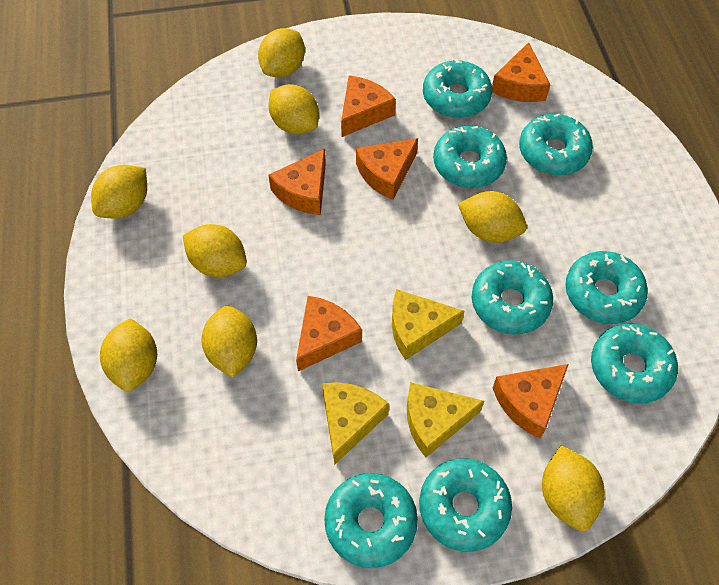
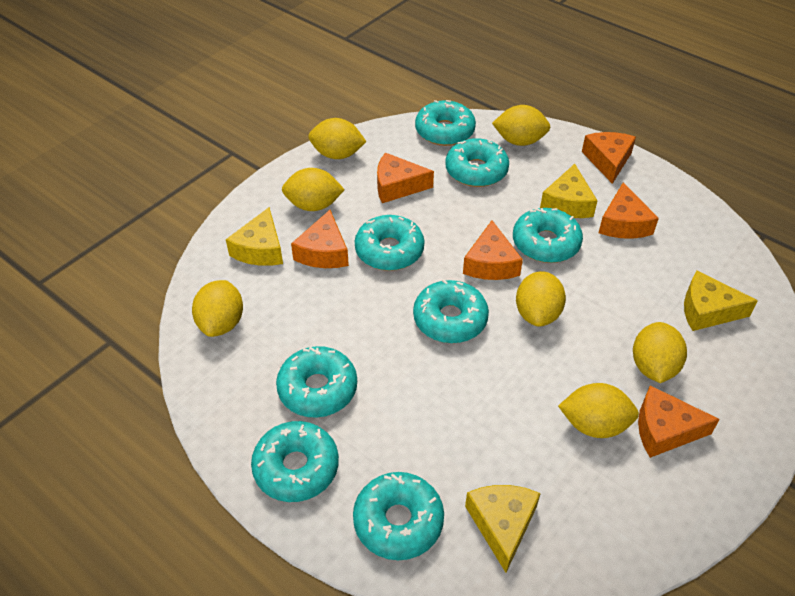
yellow cheese: 3 -> 4
yellow lemon: 8 -> 7

